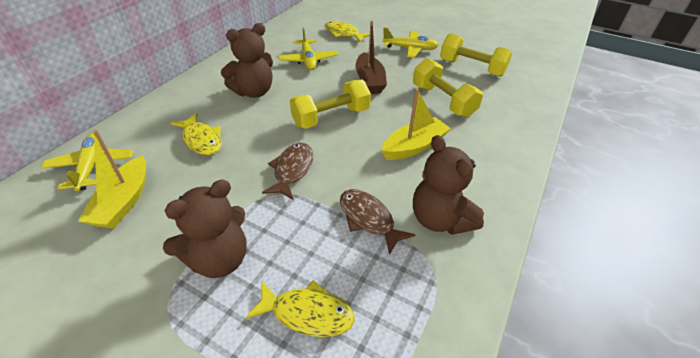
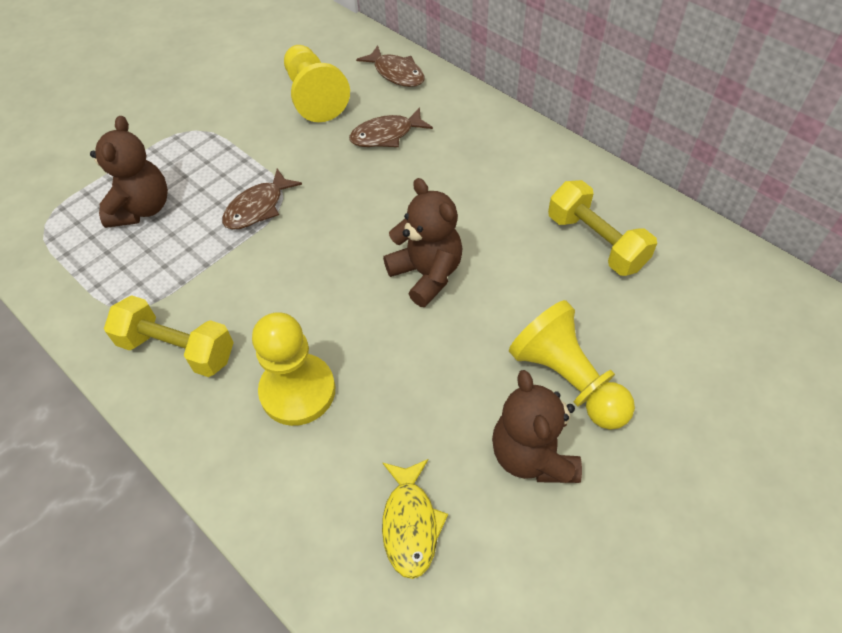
brown boat: 1 -> 0
brown fish: 2 -> 3
yellow boat: 2 -> 0
yellow dumbbell: 3 -> 2
yellow fish: 3 -> 1
yellow pawn: 0 -> 3
yellow plane: 3 -> 0

